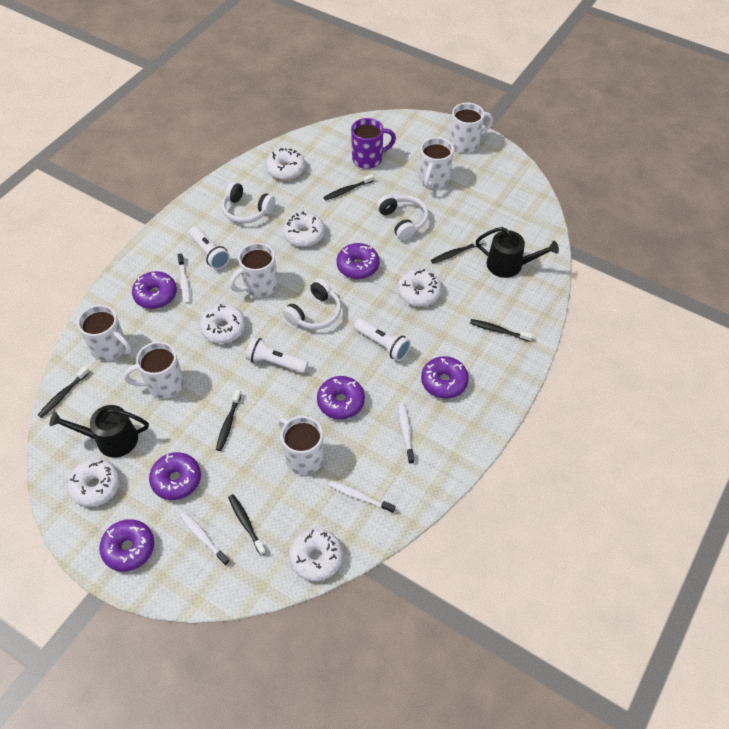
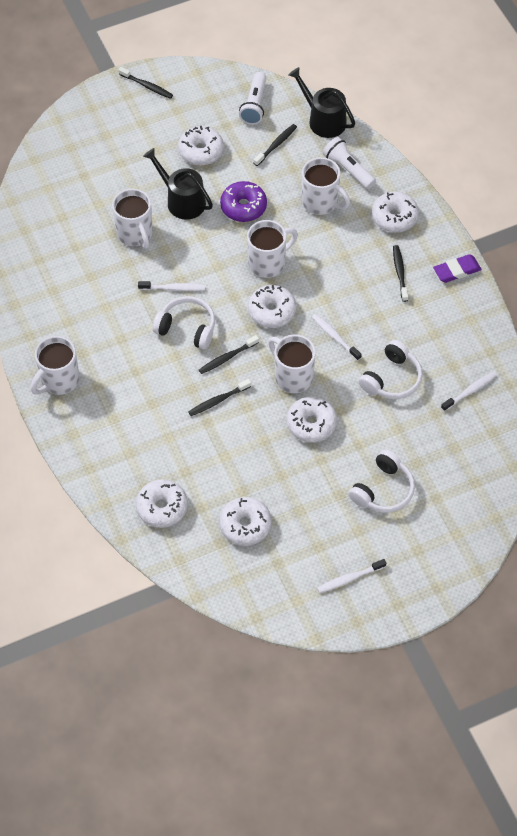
black toothbrush: 6 -> 5
purple donut: 6 -> 1
purple eraser: 0 -> 1
purple mug: 1 -> 0
white flashlight: 3 -> 2
white mug: 6 -> 5

